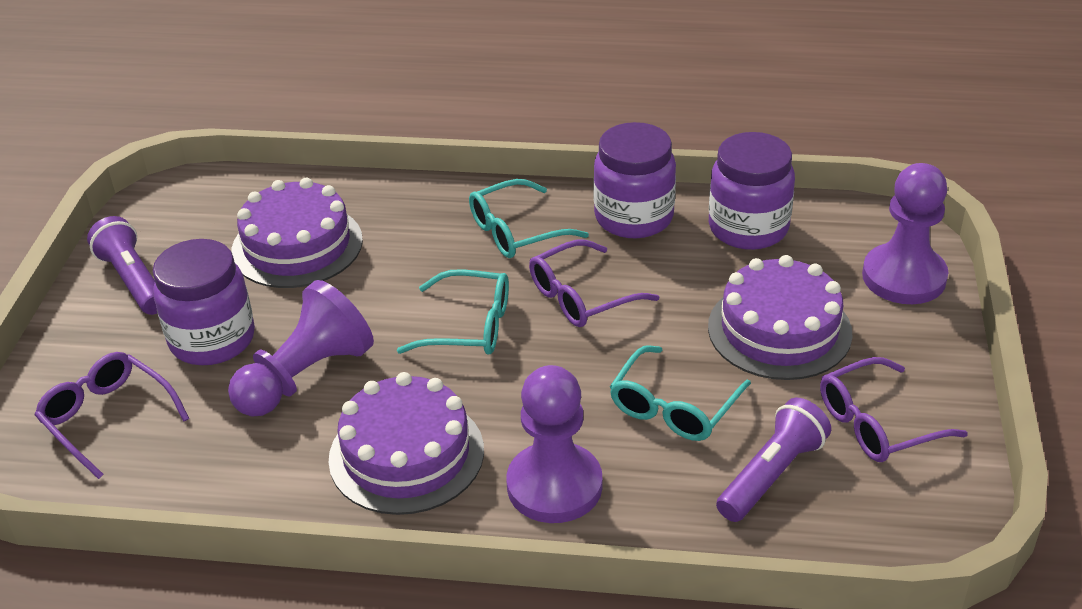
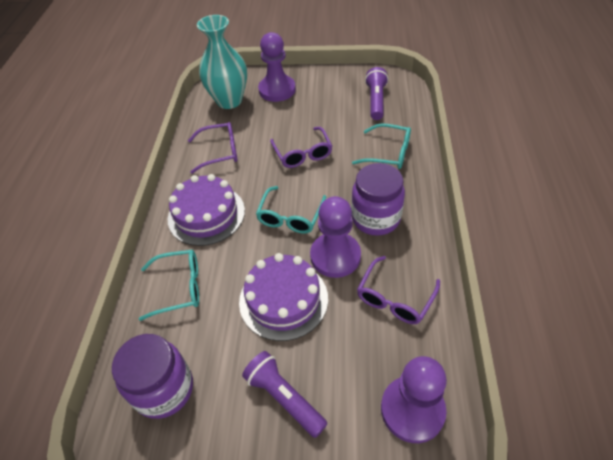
purple cake: 3 -> 2
purple jar: 3 -> 2
turquoise vase: 0 -> 1

